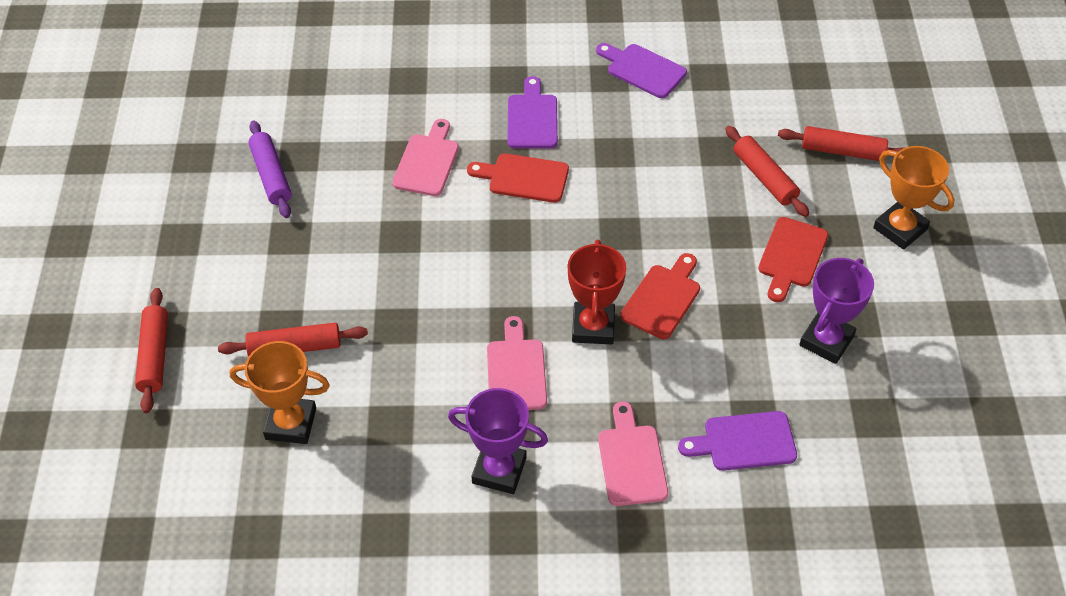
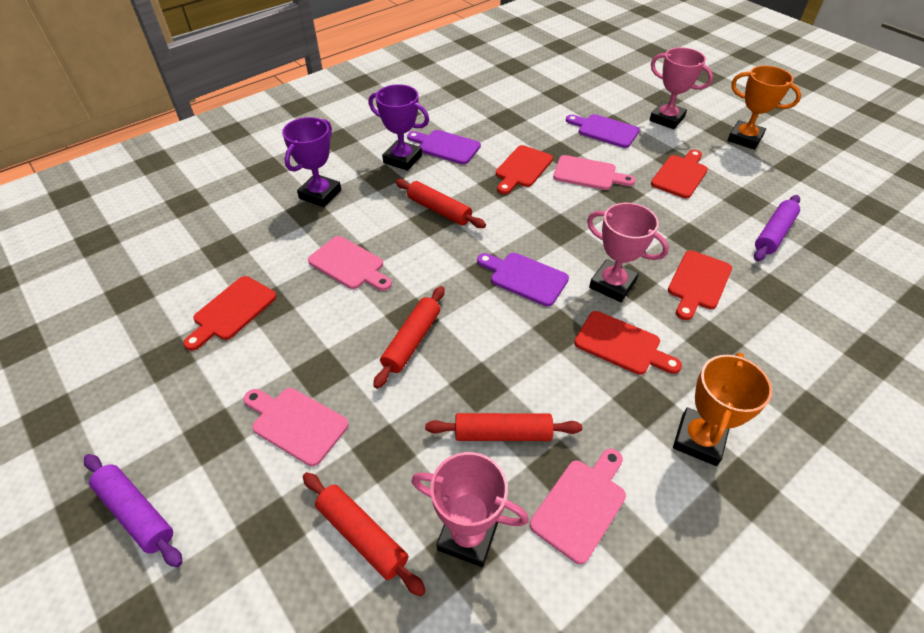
pink cutting board: 3 -> 4
pink trophy: 0 -> 3
purple rolling pin: 1 -> 2
red cutting board: 3 -> 5
red trophy: 1 -> 0

